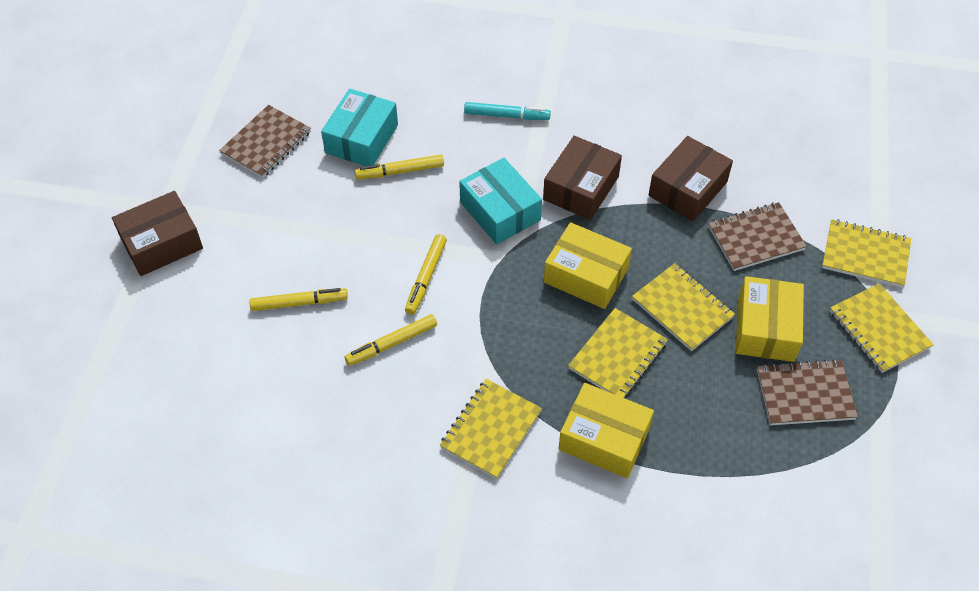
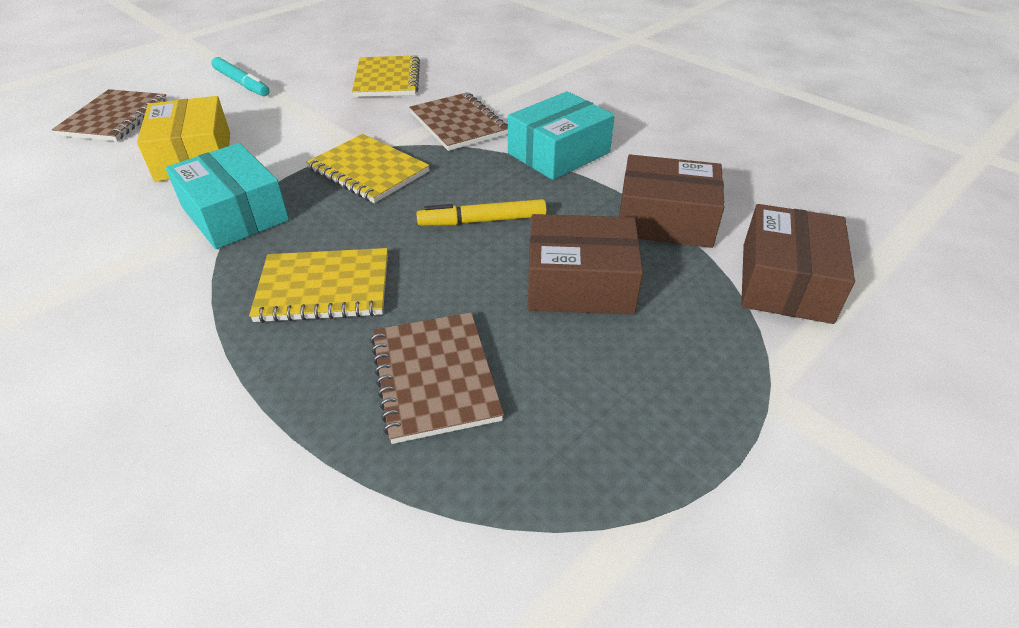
yellow box: 3 -> 1
yellow marker: 4 -> 1
yellow notebook: 5 -> 3

